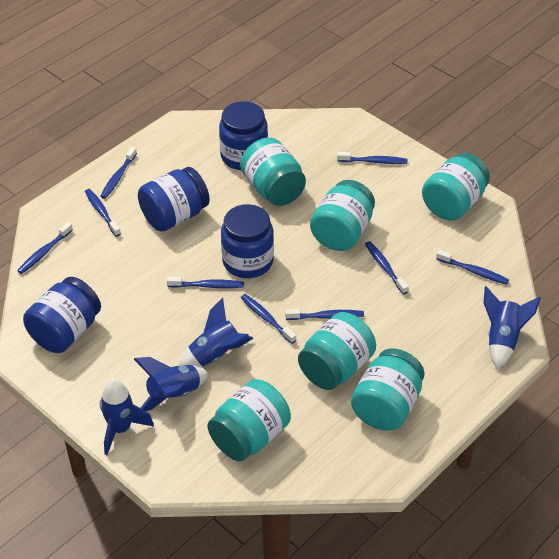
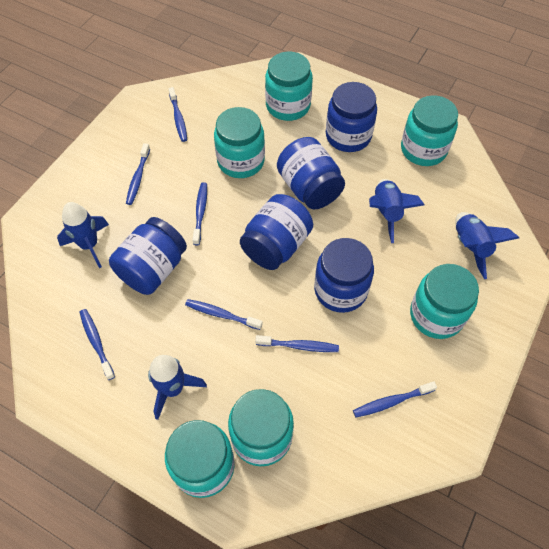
blue jar: 4 -> 5
blue toothbrush: 9 -> 7

